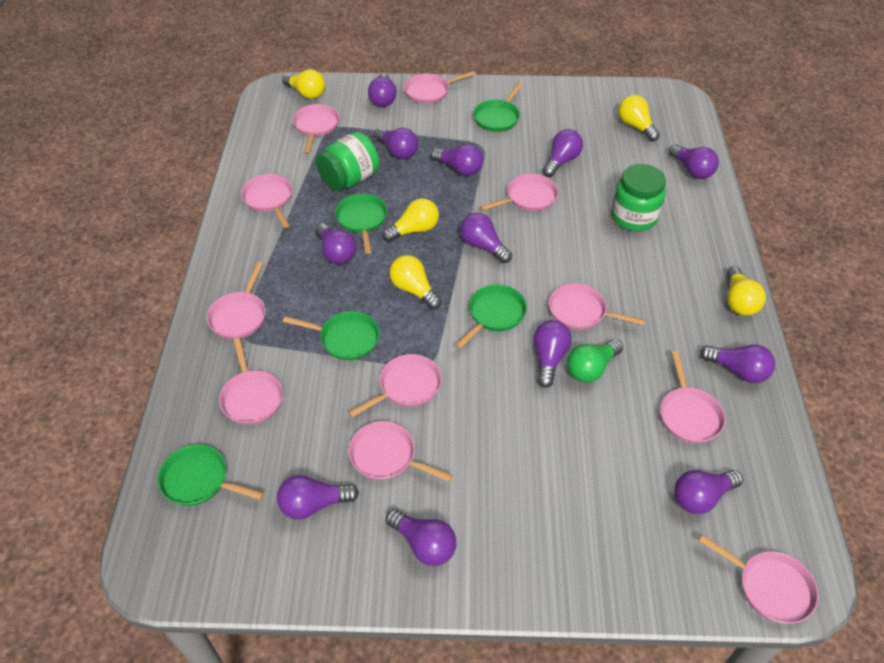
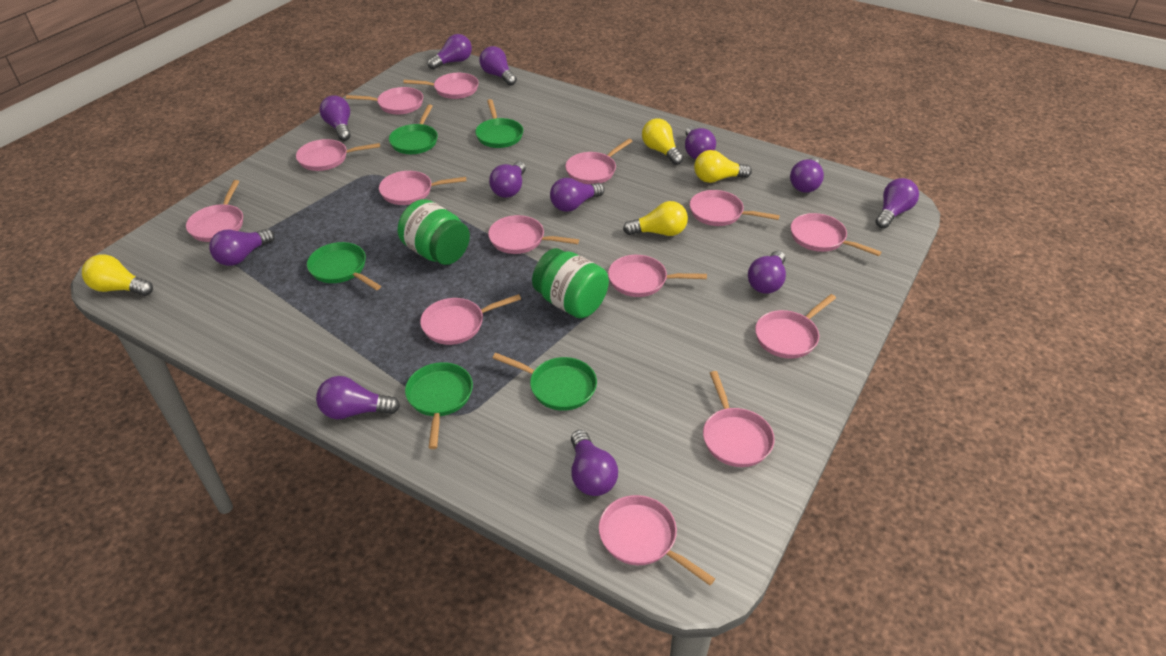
green light bulb: 1 -> 0
pink pan: 11 -> 14
yellow light bulb: 5 -> 4

